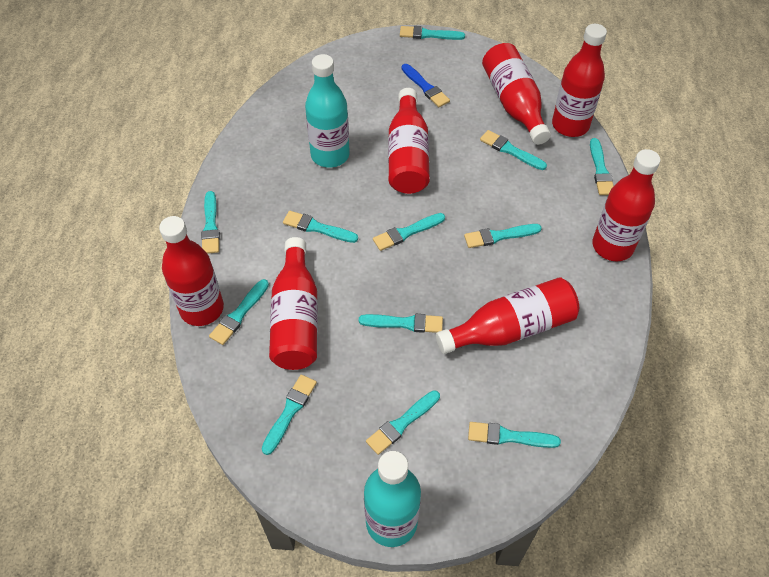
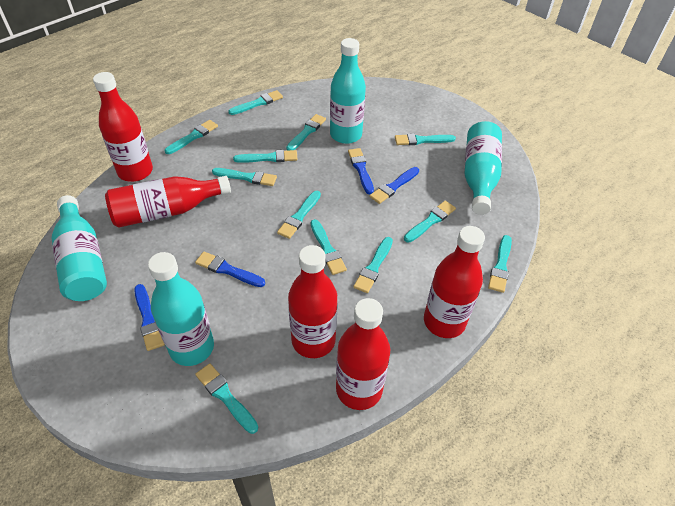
blue brush: 1 -> 4
red bottle: 7 -> 5
turquoise bottle: 2 -> 4

